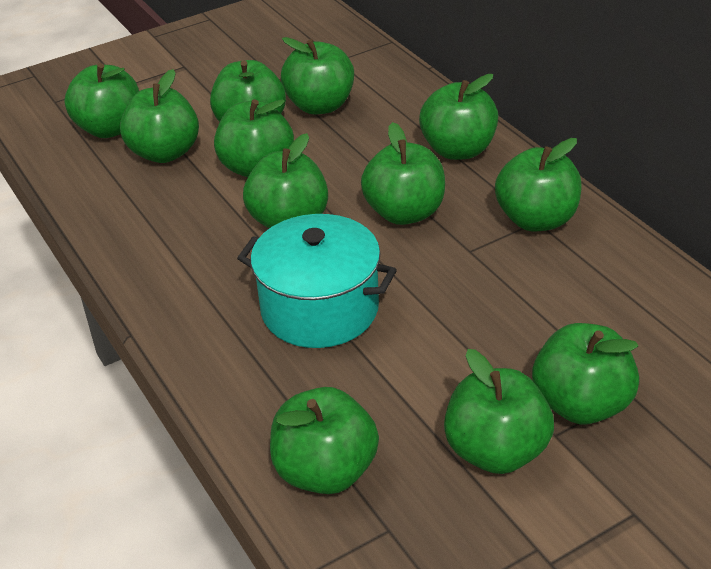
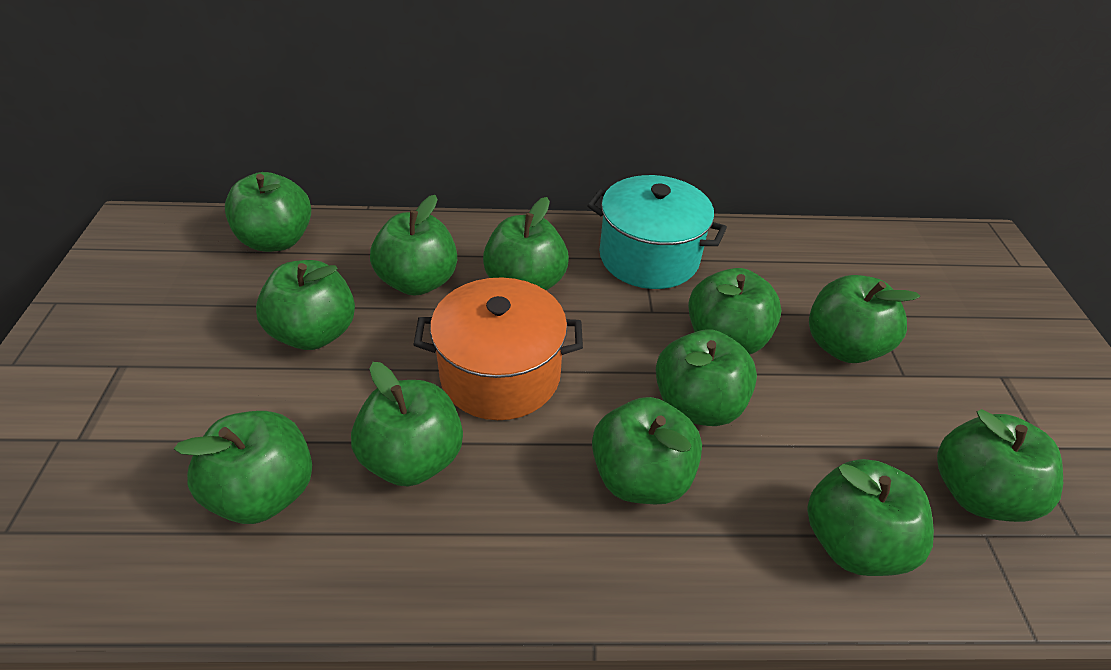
orange pot: 0 -> 1

